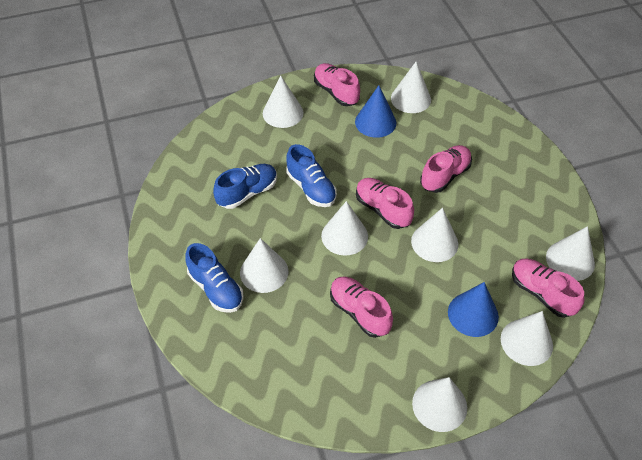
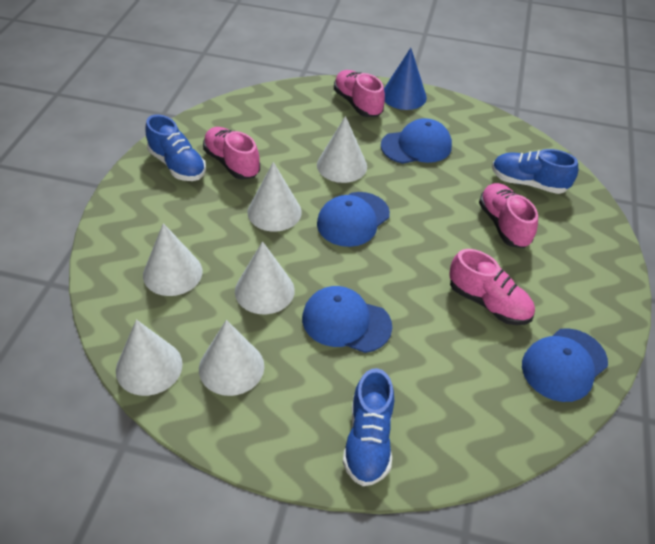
blue cap: 0 -> 4
blue cone: 2 -> 1
pink shoe: 5 -> 4
white cone: 8 -> 6

